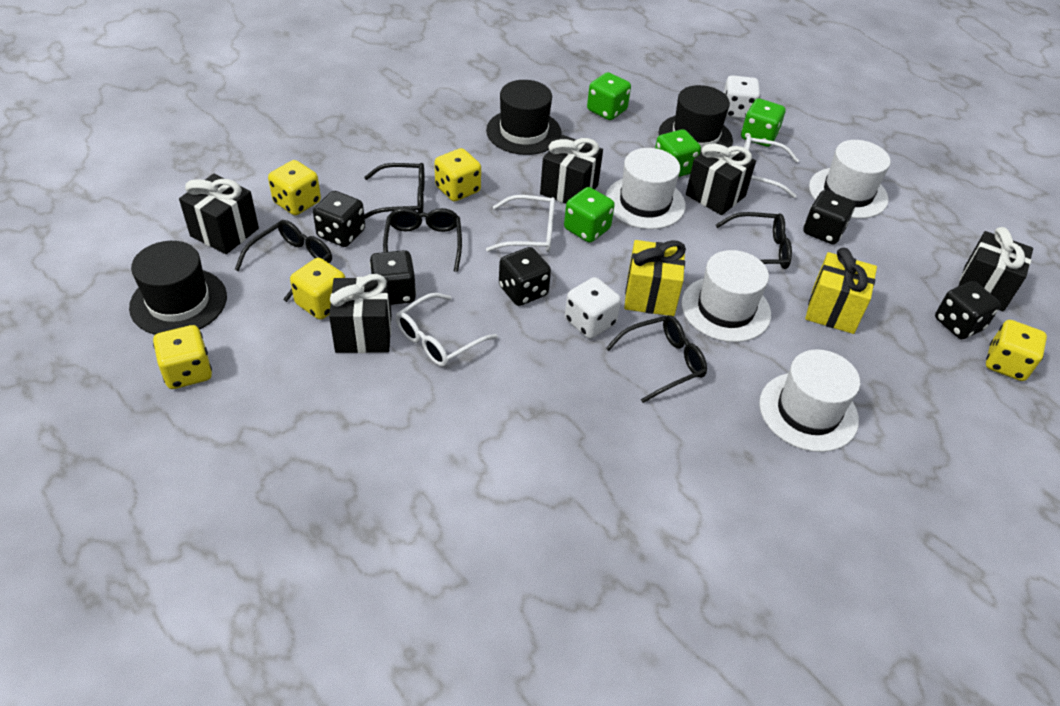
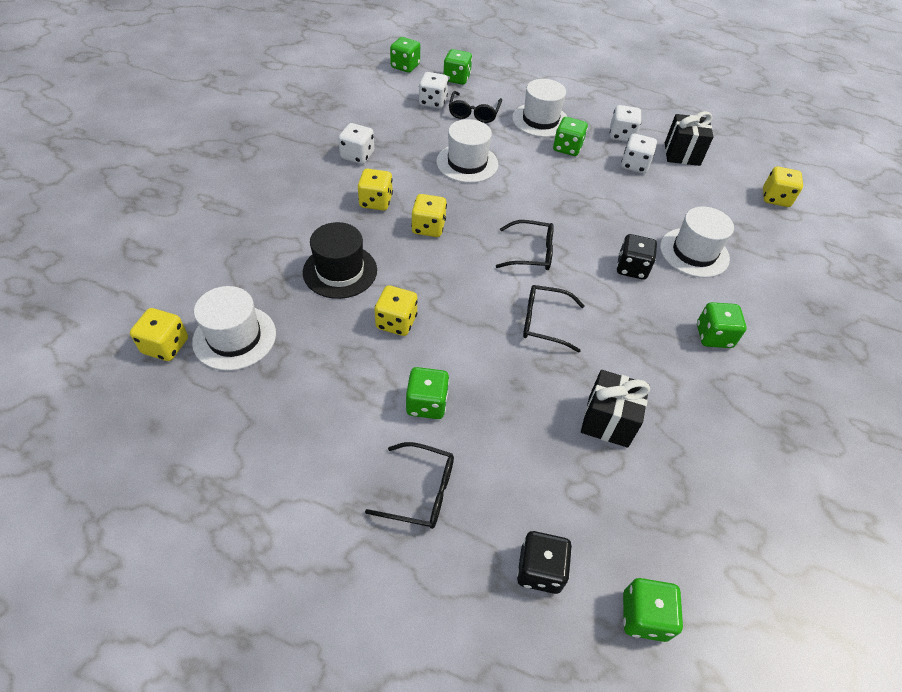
black dice: 5 -> 2
black gift: 5 -> 2
black glasses: 5 -> 4
black hat: 3 -> 1
green dice: 4 -> 6
white dice: 2 -> 4
white glasses: 3 -> 0
yellow gift: 2 -> 0

